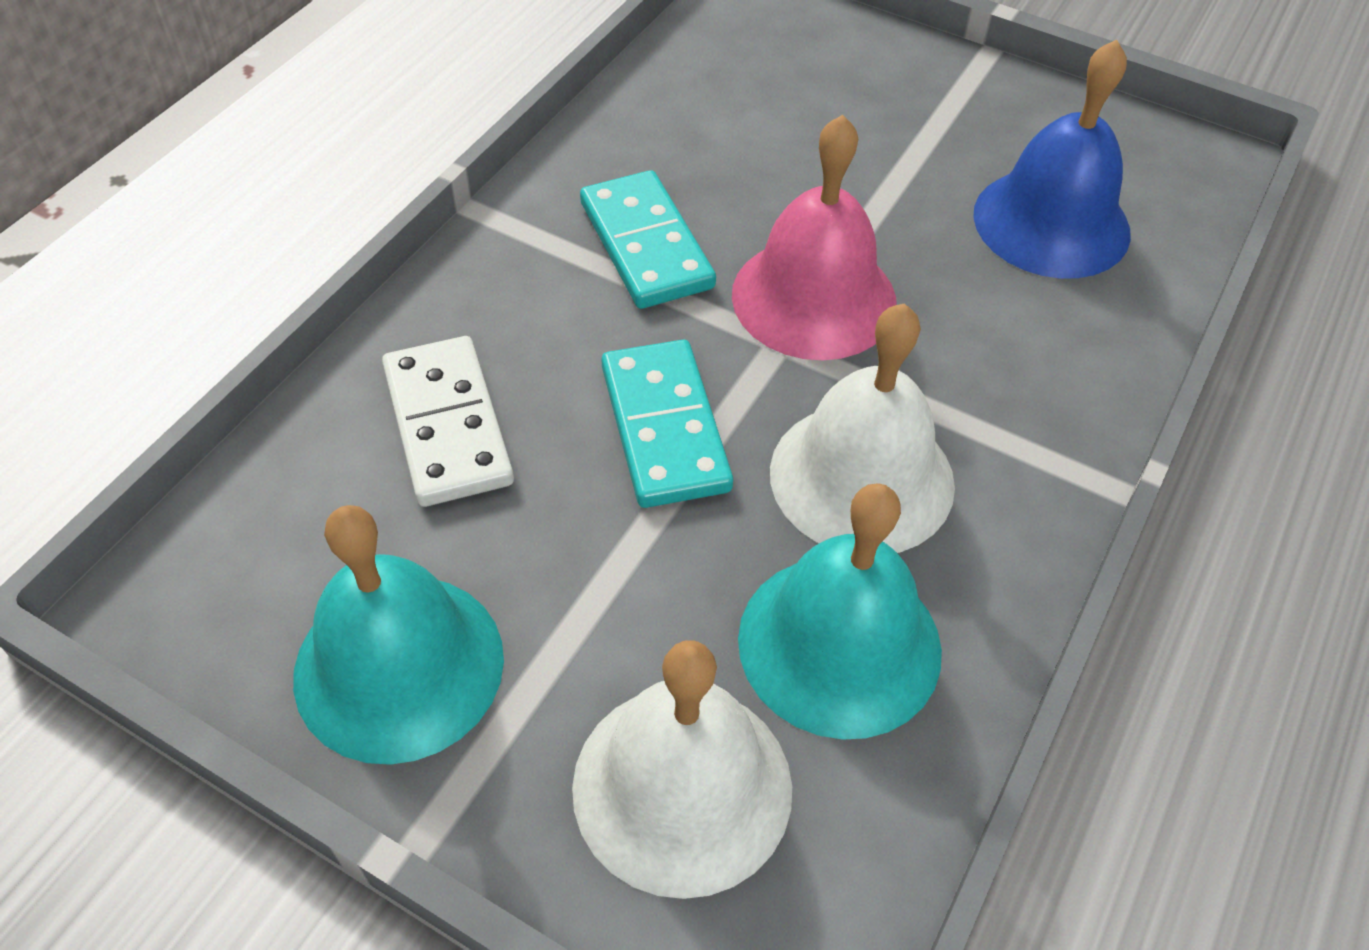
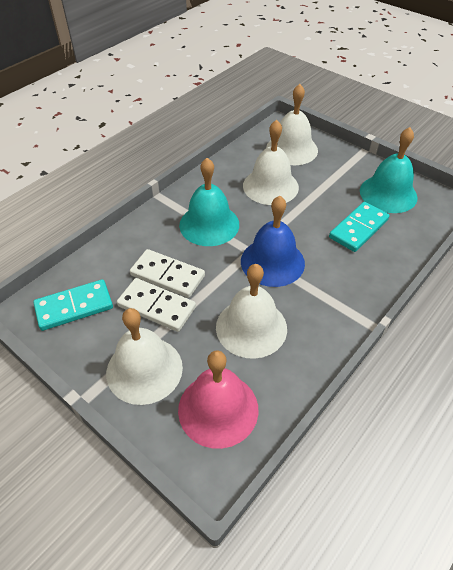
white bell: 2 -> 4
white domino: 1 -> 2

